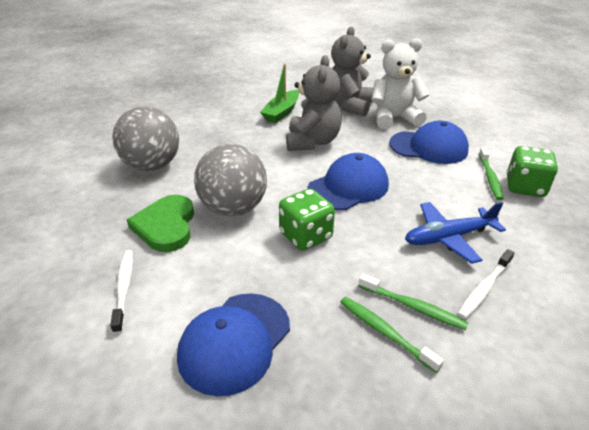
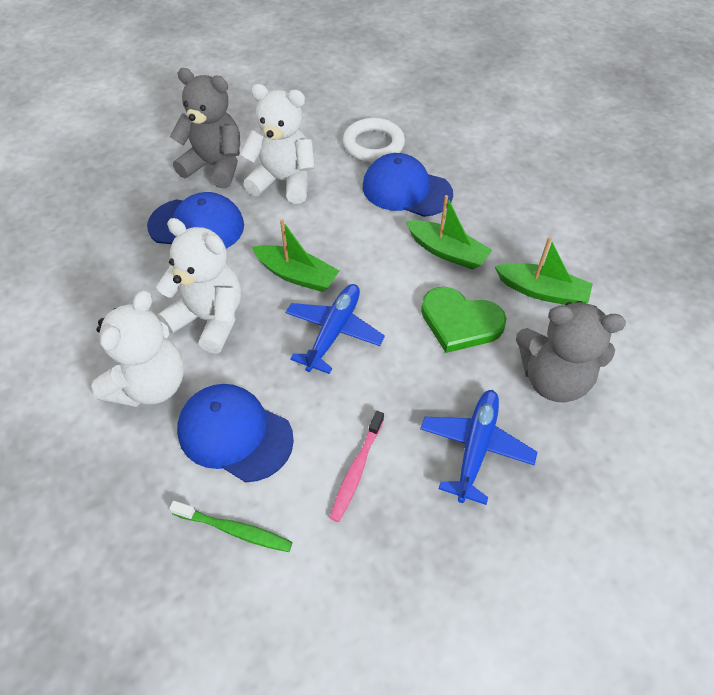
blue plane: 1 -> 2
green boat: 1 -> 3
green dice: 2 -> 0
green toothbrush: 3 -> 1
grey ball: 2 -> 0
pink toothbrush: 0 -> 1
white ring: 0 -> 1
white teddy bear: 1 -> 3
white toothbrush: 2 -> 0

